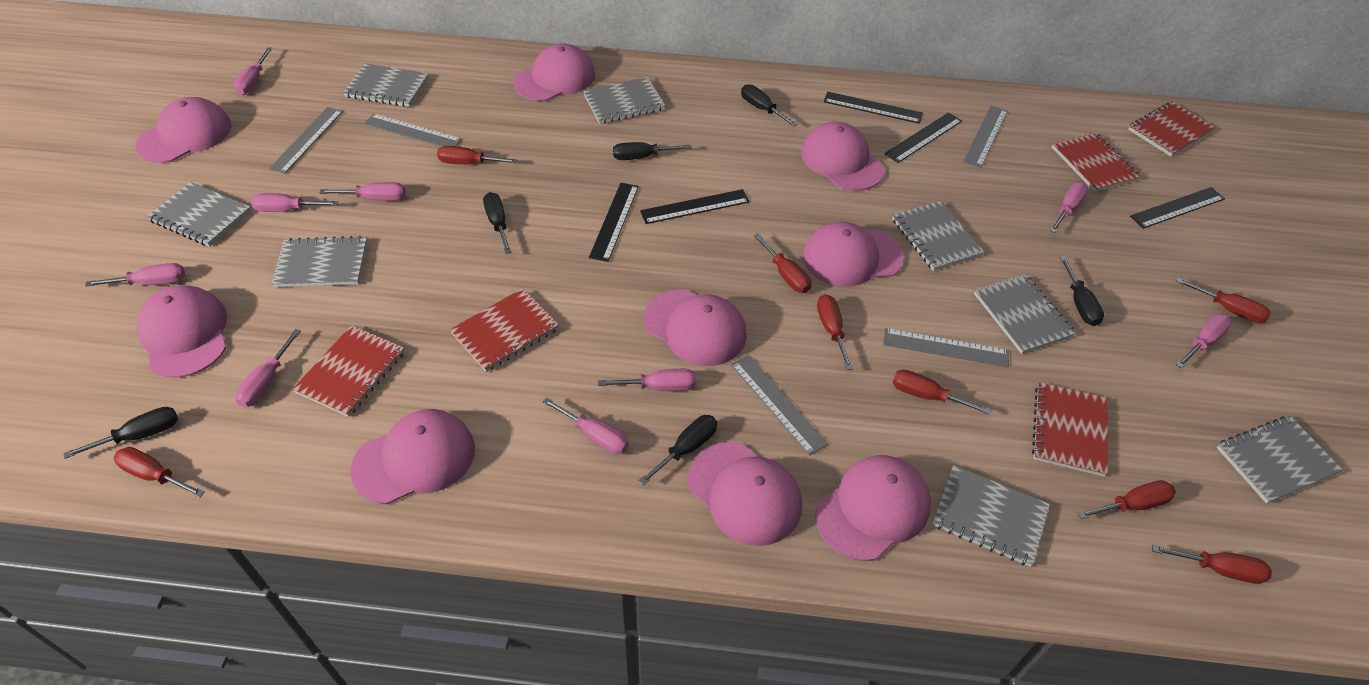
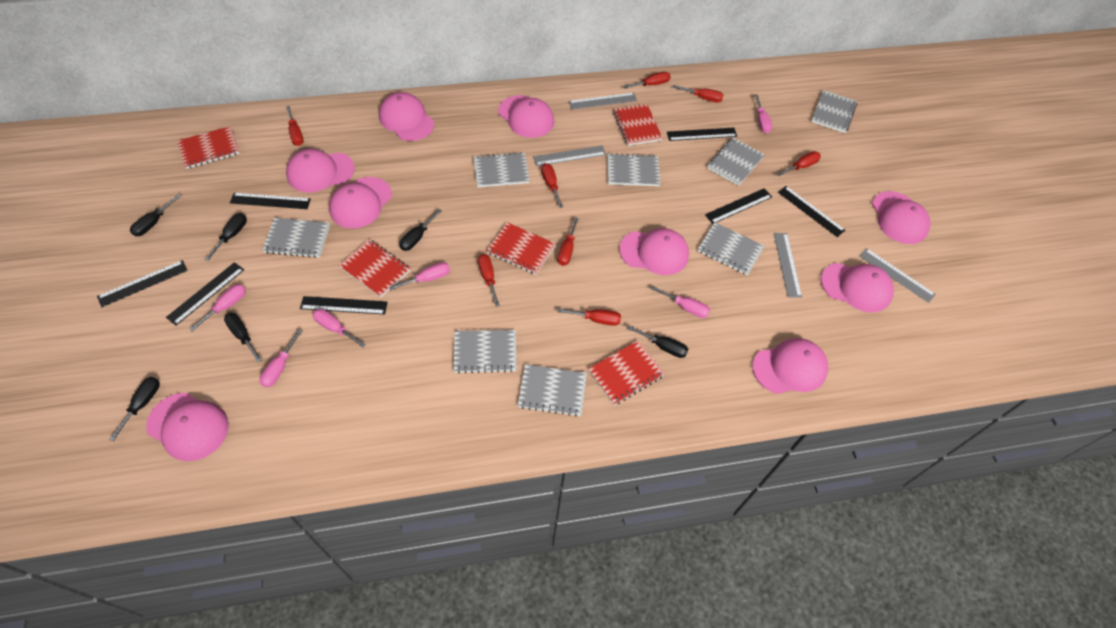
black ruler: 5 -> 7
grey ruler: 5 -> 4
pink screwdriver: 9 -> 6

